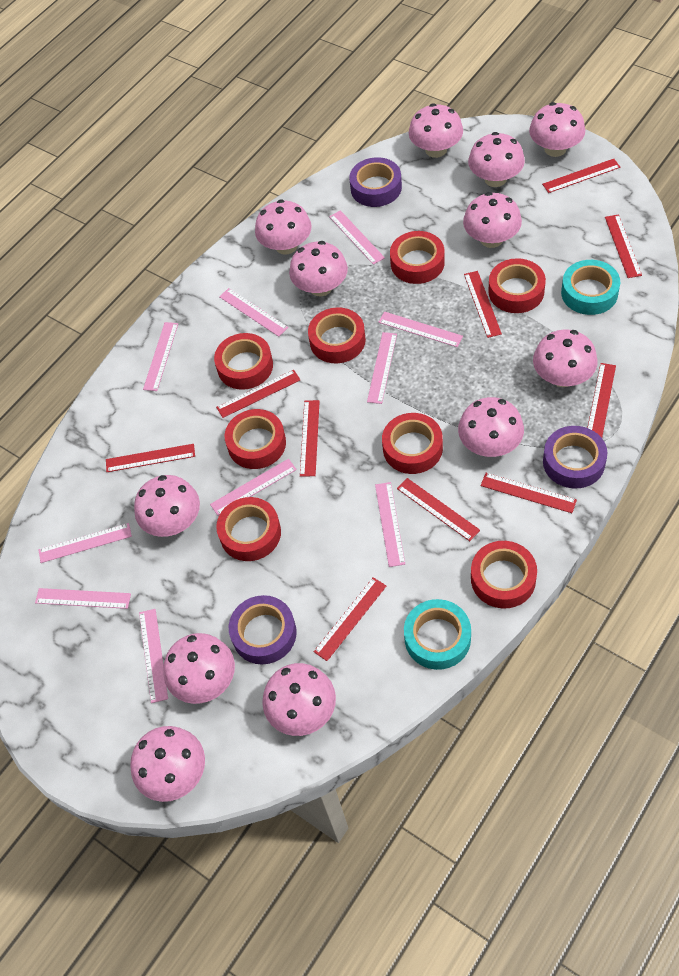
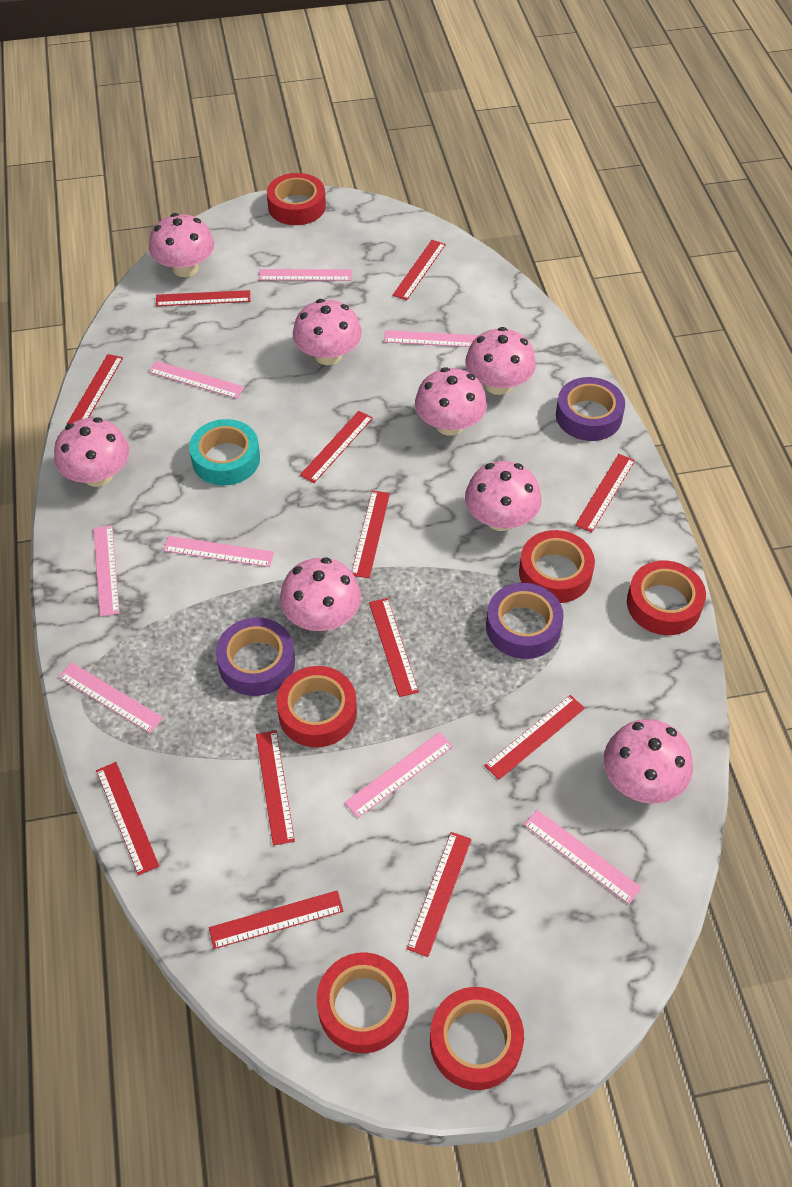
pink mushroom: 12 -> 8
pink ruler: 10 -> 8
red ruler: 10 -> 12
red tape: 8 -> 6
turquoise tape: 2 -> 1

